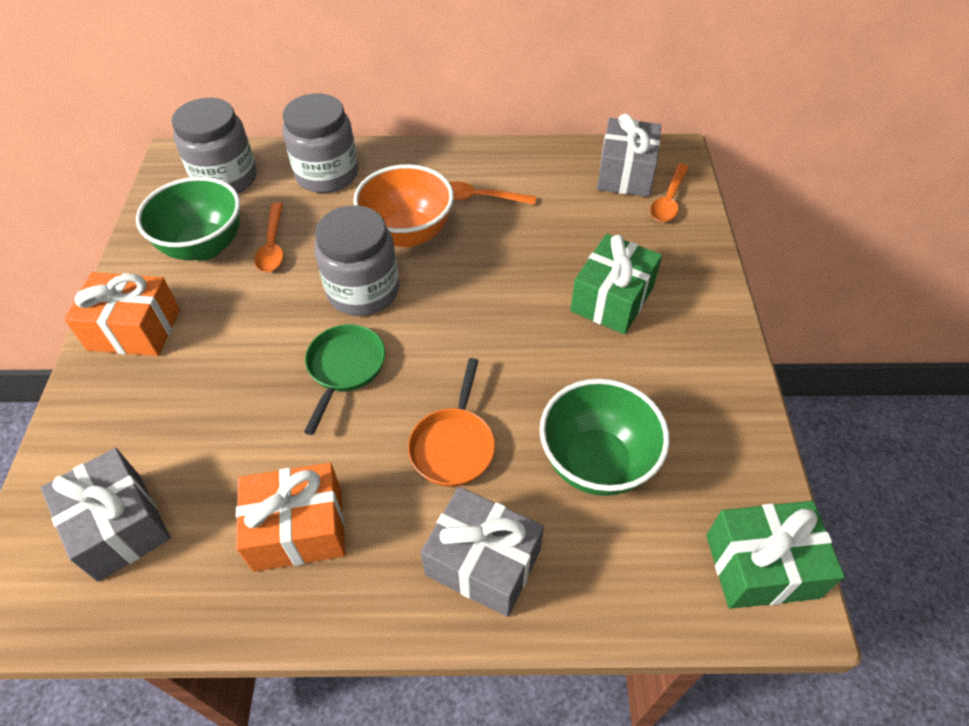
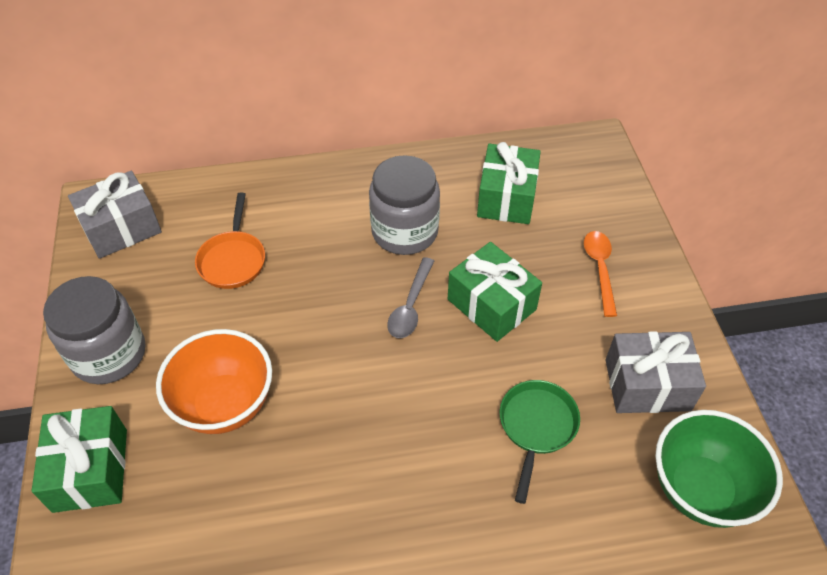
green bowl: 2 -> 1
green gift: 2 -> 3
grey gift: 3 -> 2
grey jar: 3 -> 2
grey spoon: 0 -> 1
orange gift: 2 -> 0
orange spoon: 3 -> 1

